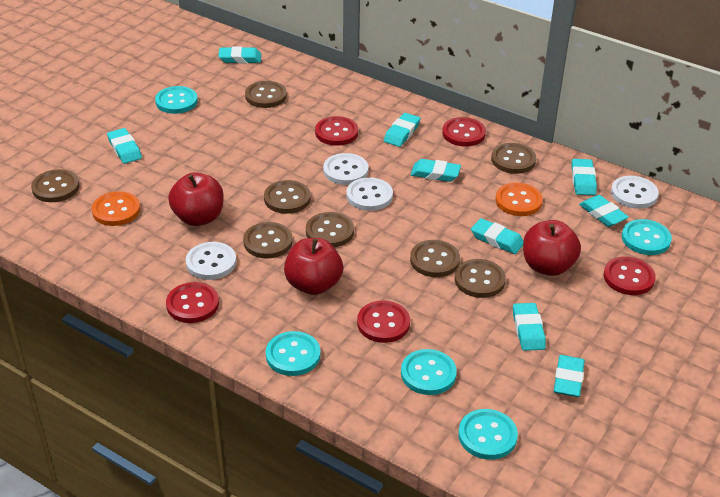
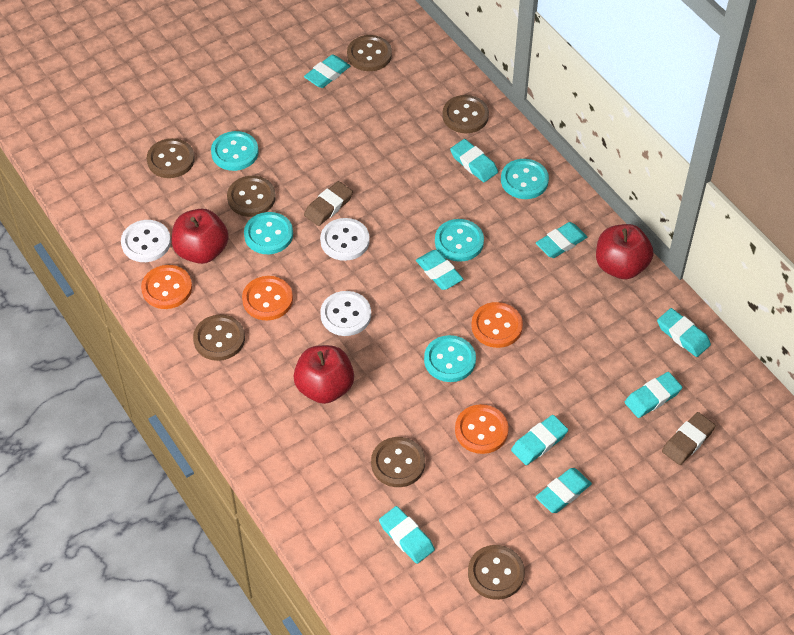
brown button: 8 -> 7
brown eraser: 0 -> 2
orange button: 2 -> 4
red button: 5 -> 0
white button: 4 -> 3

